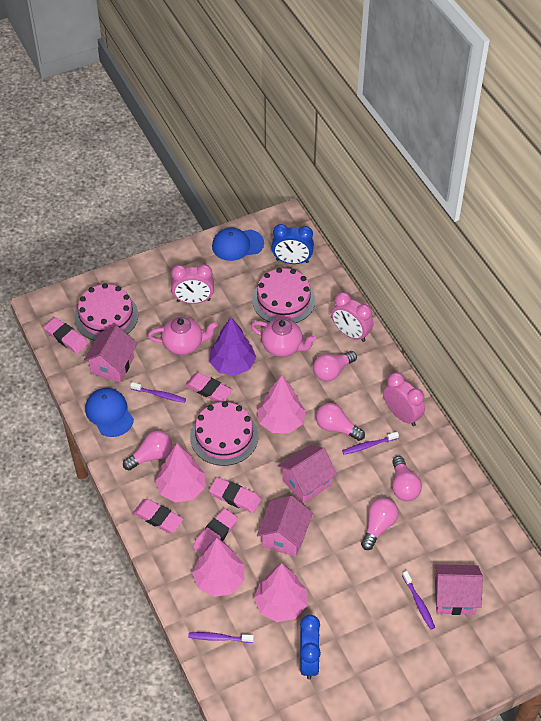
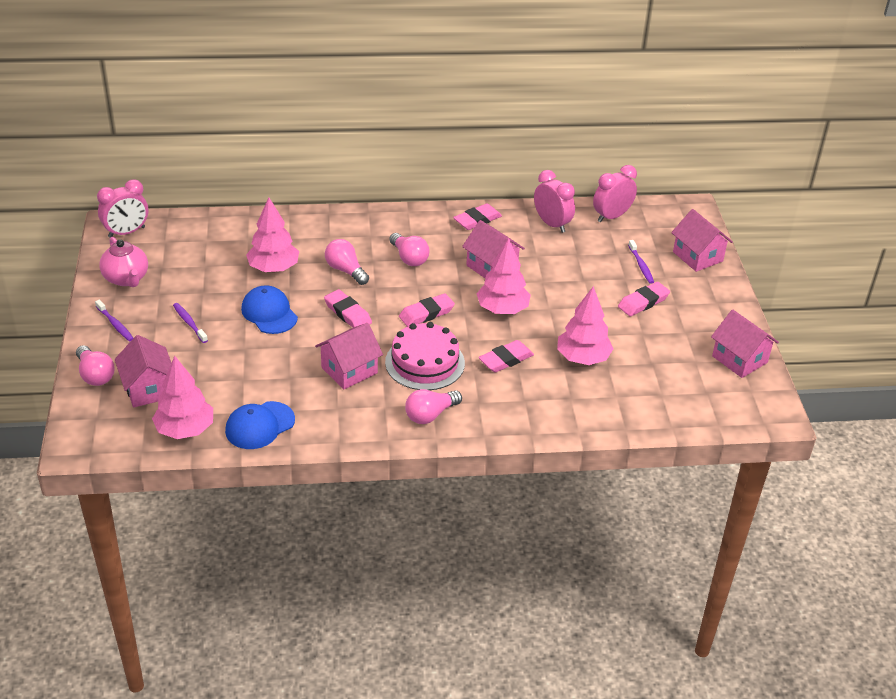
blue clock: 2 -> 0
pink cake: 3 -> 1
pink house: 4 -> 5
pink light bulb: 5 -> 4
pink teapot: 2 -> 1
purple toothbrush: 4 -> 3
purple tree: 1 -> 0

